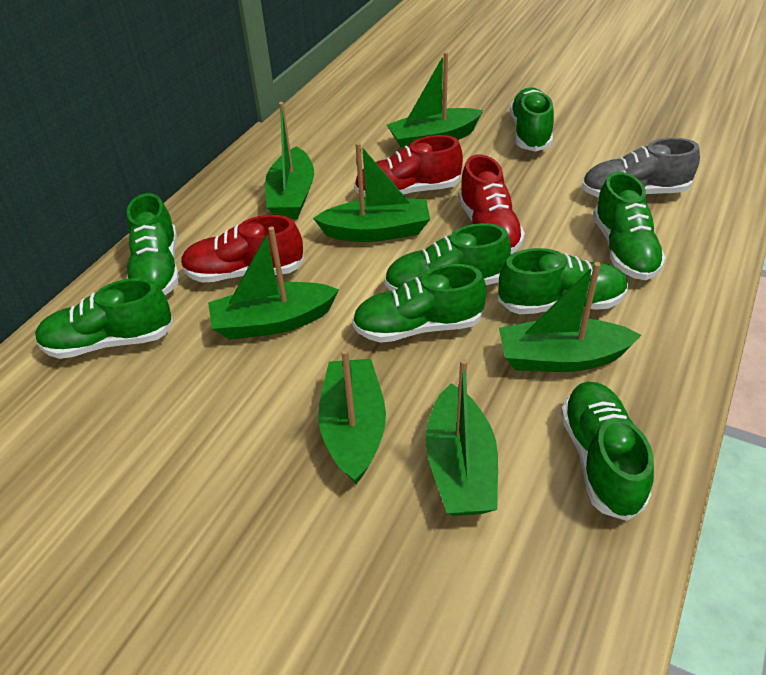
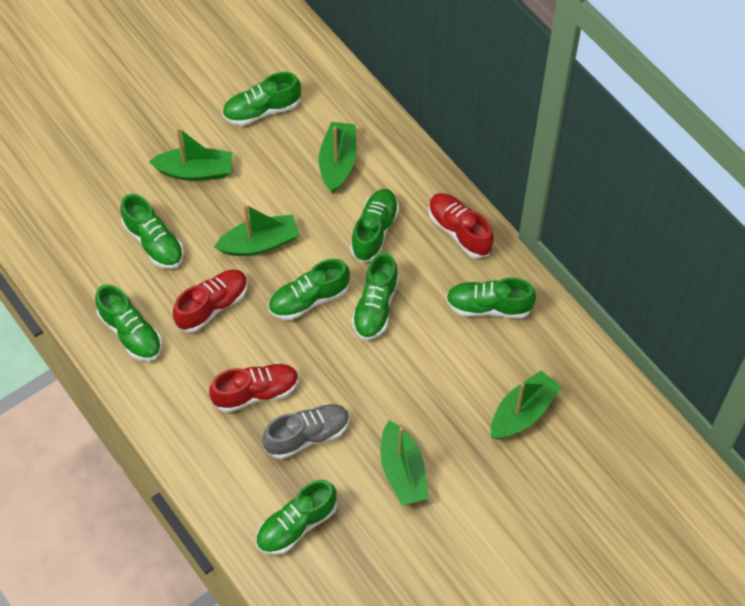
green boat: 7 -> 5

